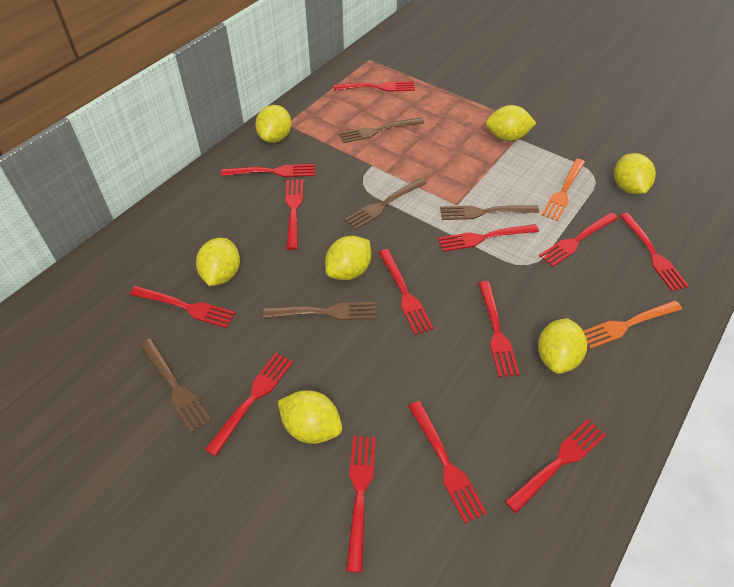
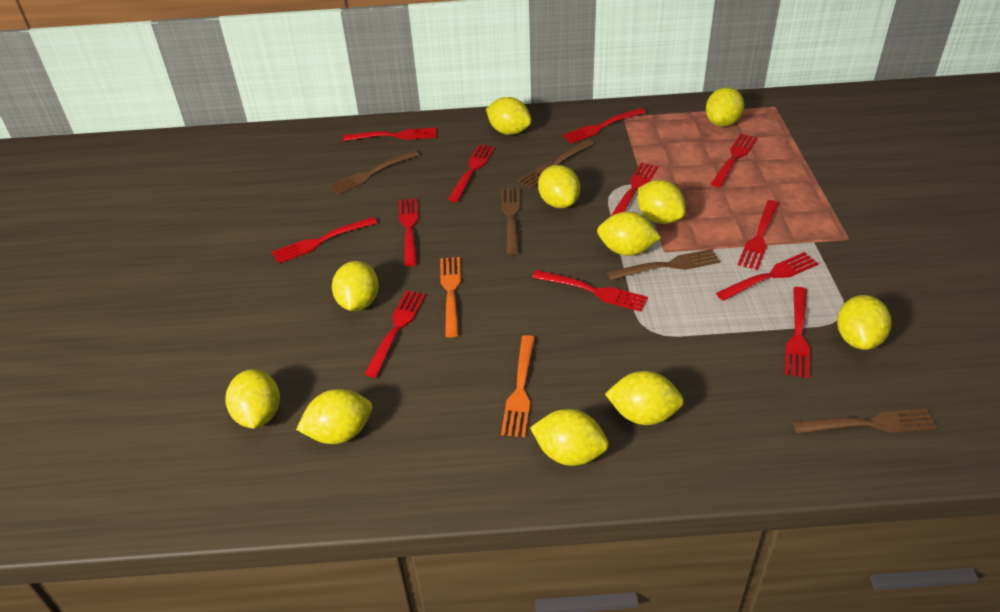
red fork: 13 -> 12
yellow lemon: 7 -> 11

